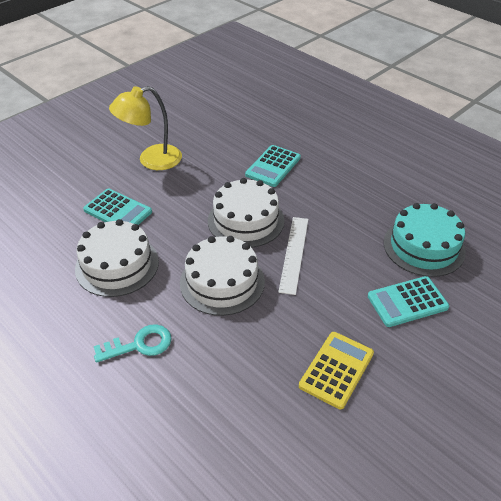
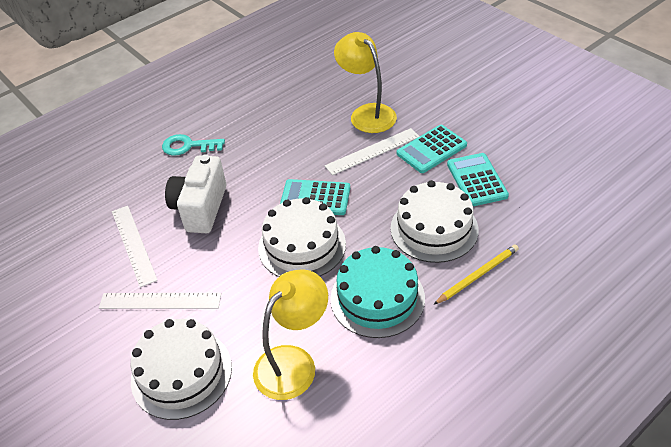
white camera: 0 -> 1
white ruler: 1 -> 3
yellow calculator: 1 -> 0
yellow lamp: 1 -> 2
yellow pencil: 0 -> 1

